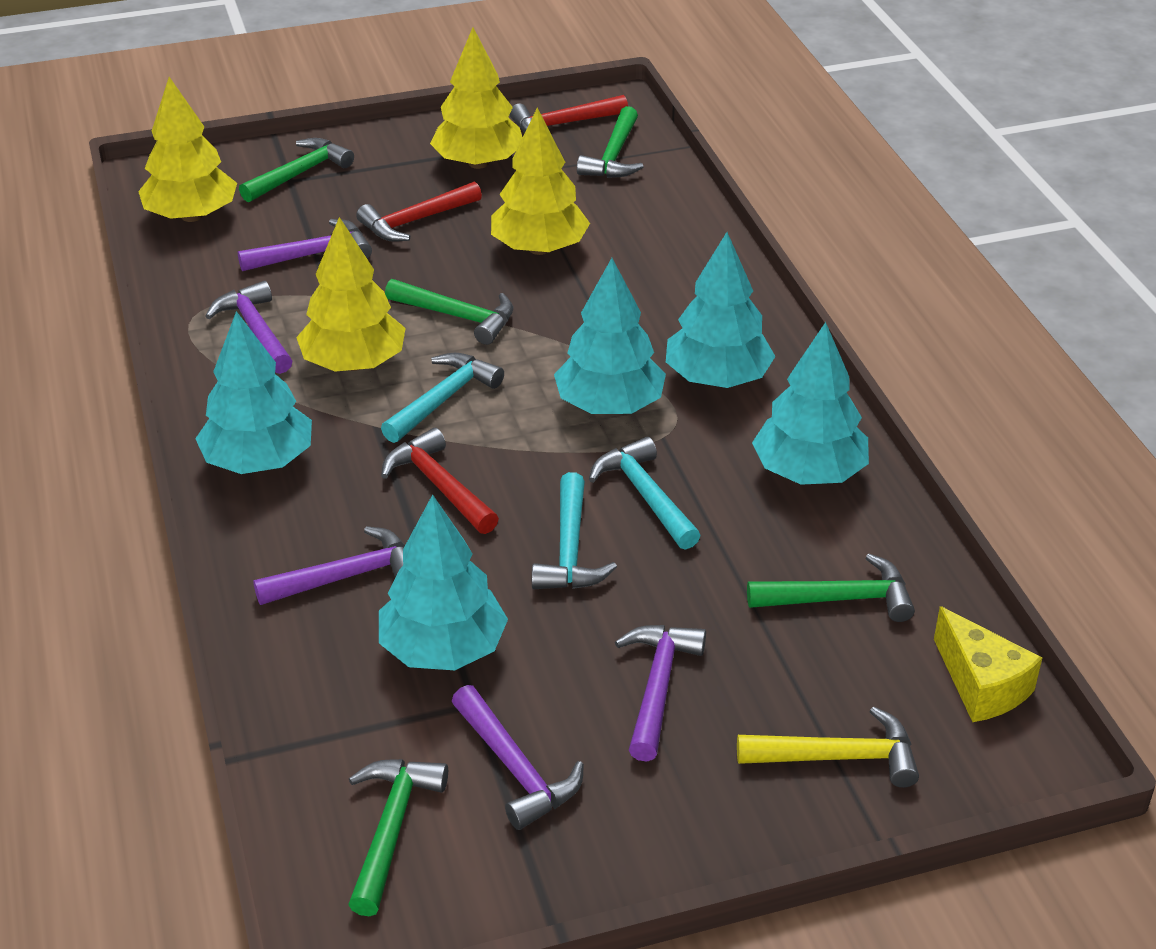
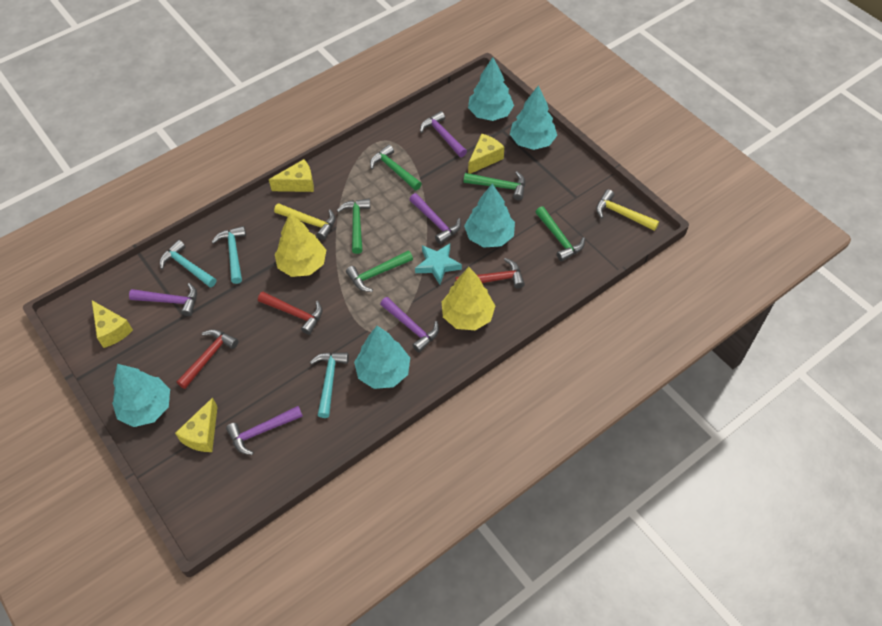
turquoise star: 0 -> 1
yellow cheese: 1 -> 4
yellow hammer: 1 -> 2
yellow tree: 4 -> 2

